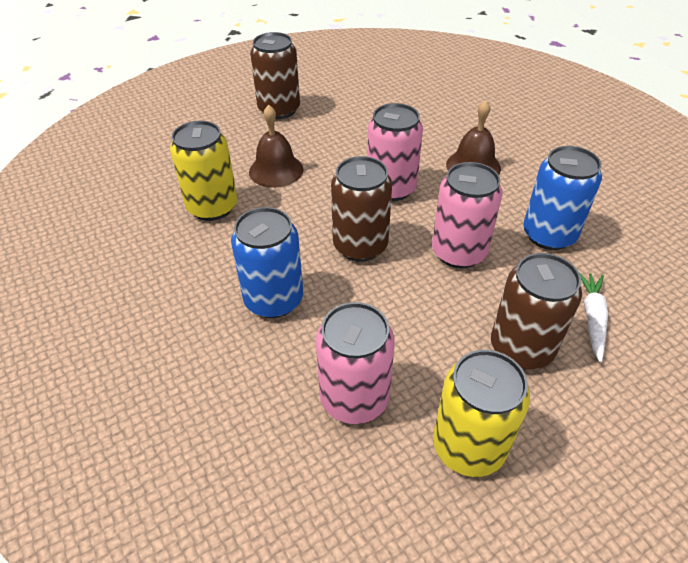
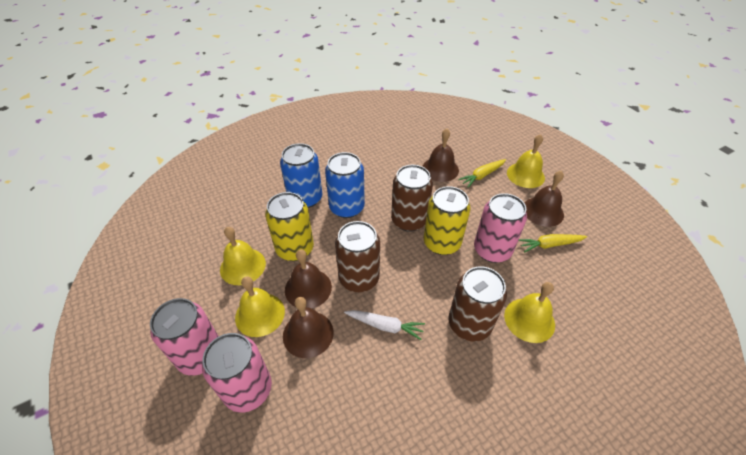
brown bell: 2 -> 4
yellow bell: 0 -> 4
yellow carrot: 0 -> 2

